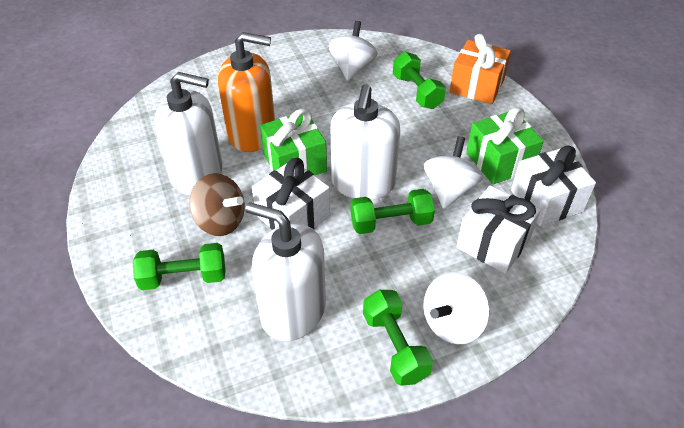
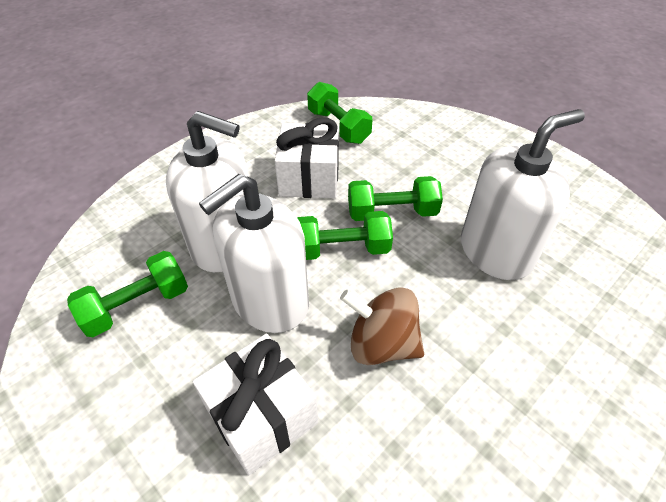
green gift: 2 -> 0
orange gift: 1 -> 0
orange soap dispenser: 1 -> 0
white gift: 3 -> 2
white spinning top: 3 -> 0

